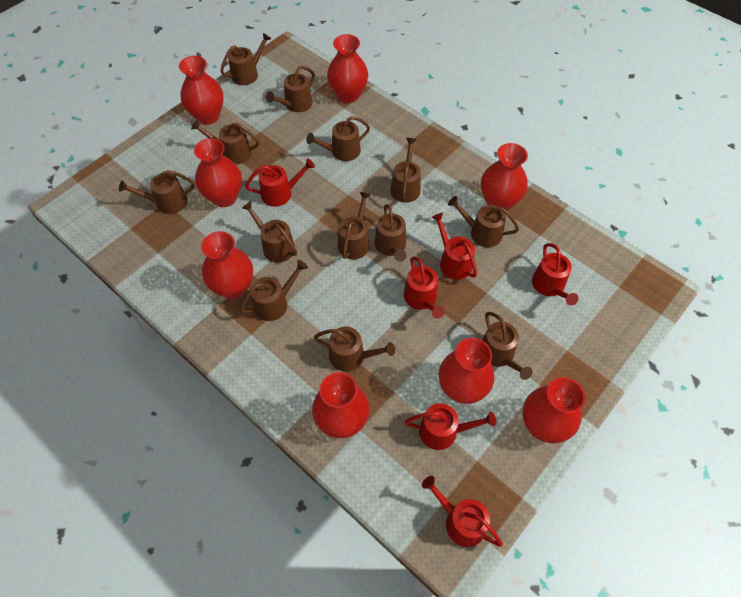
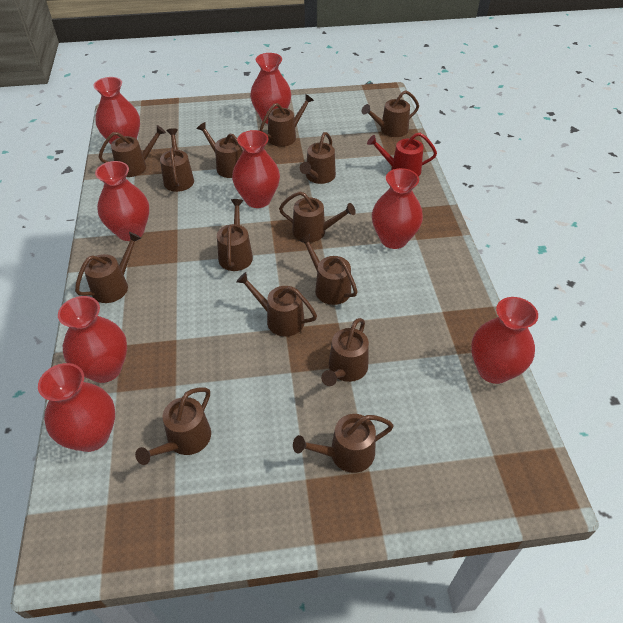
brown watering can: 13 -> 14
red watering can: 6 -> 1

